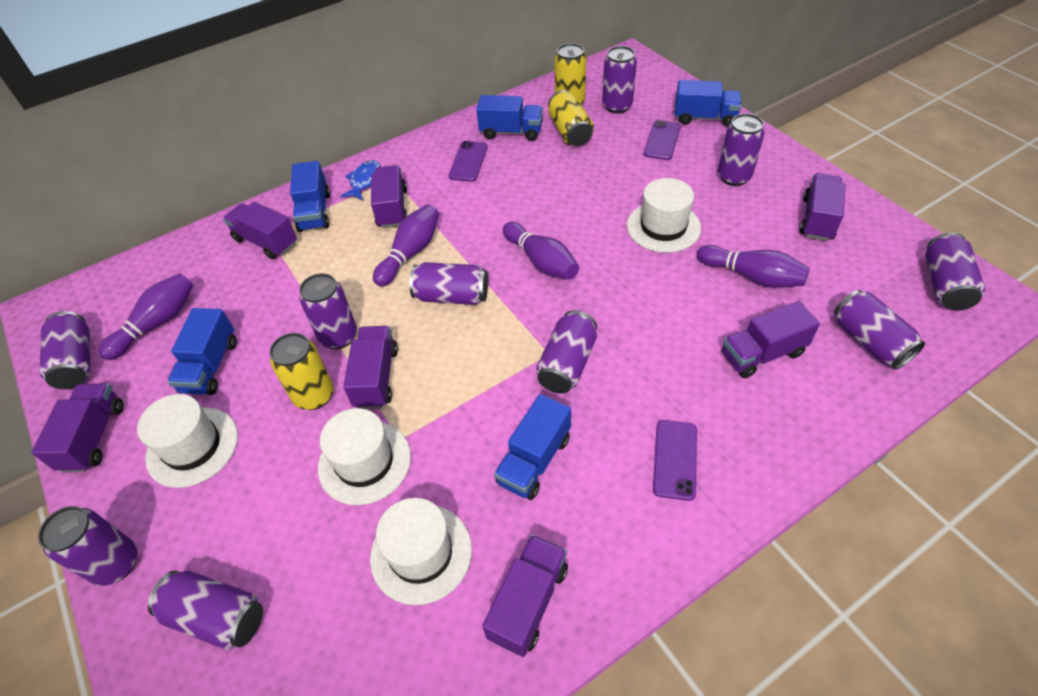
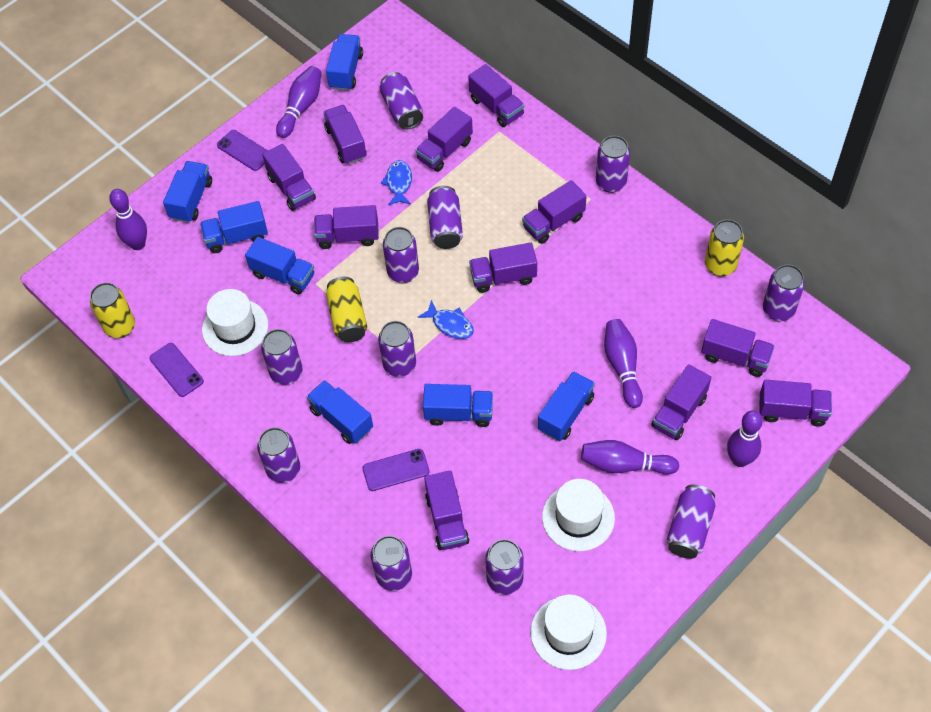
blue fish: 1 -> 2
blue truck: 5 -> 7
purple bowling pin: 4 -> 5
purple can: 10 -> 11
purple truck: 7 -> 11
white hat: 4 -> 3

